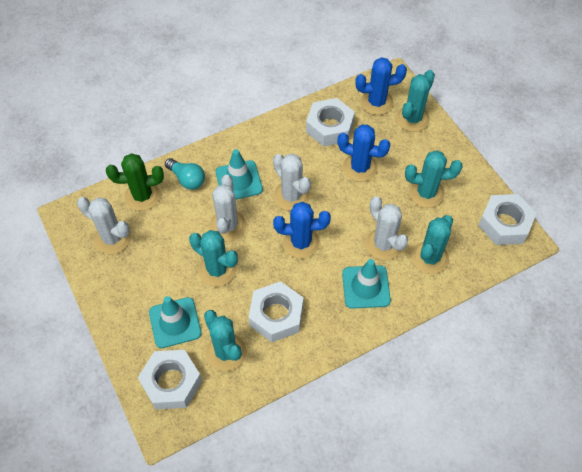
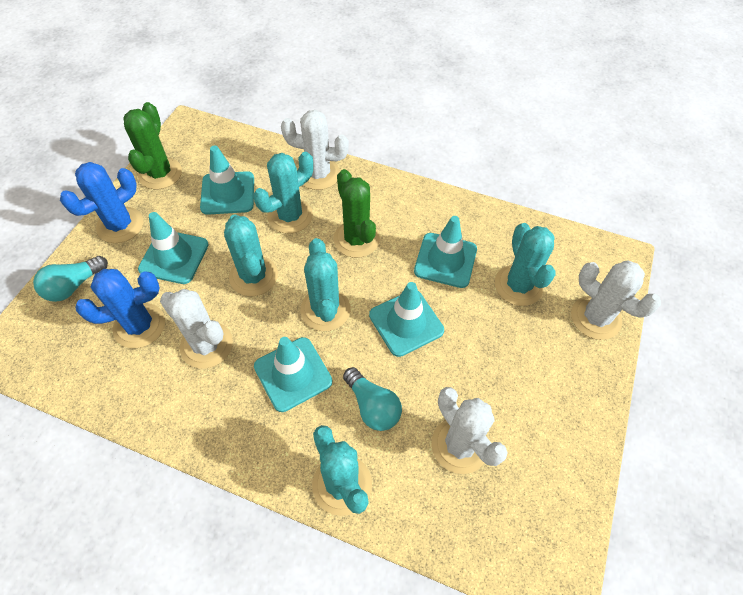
blue cactus: 3 -> 2
green cactus: 1 -> 2
turquoise light bulb: 1 -> 2
turquoise traffic cone: 3 -> 5
white nut: 4 -> 0

